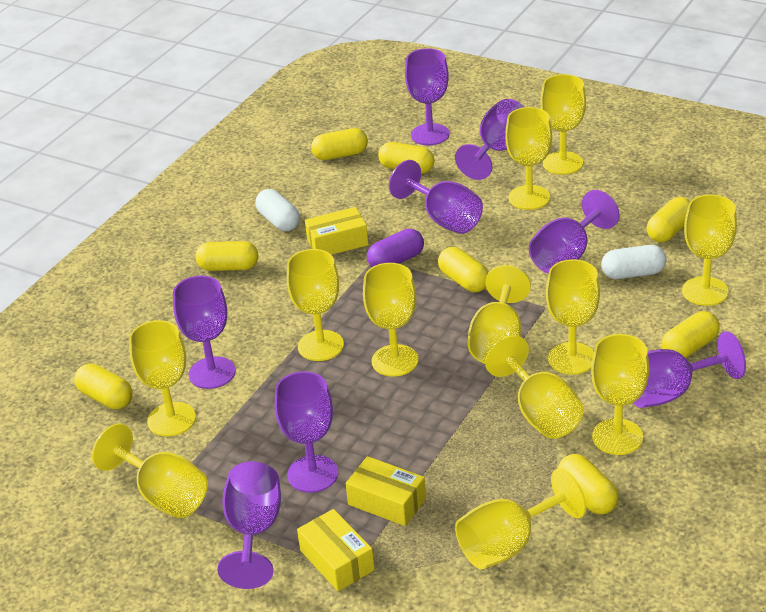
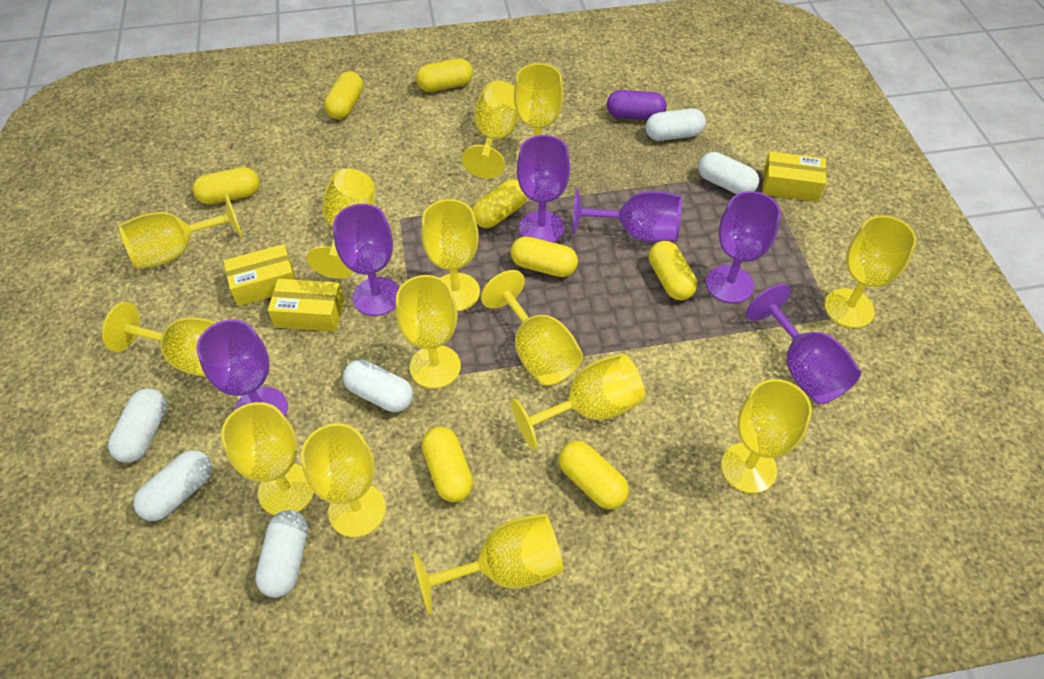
purple goblet: 8 -> 6
white capsule: 2 -> 6
yellow goblet: 12 -> 14

